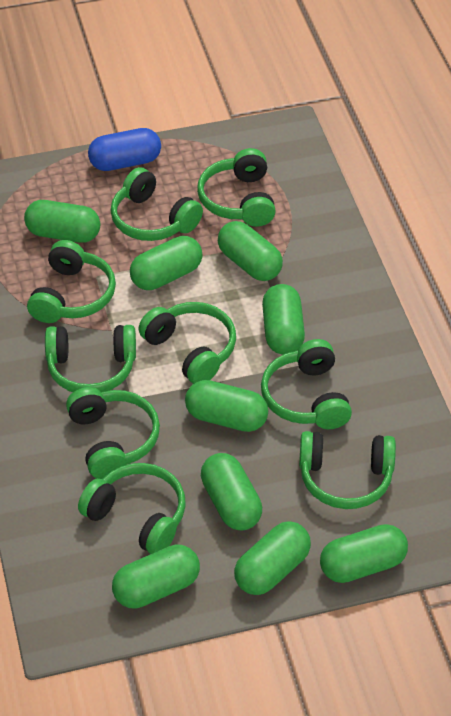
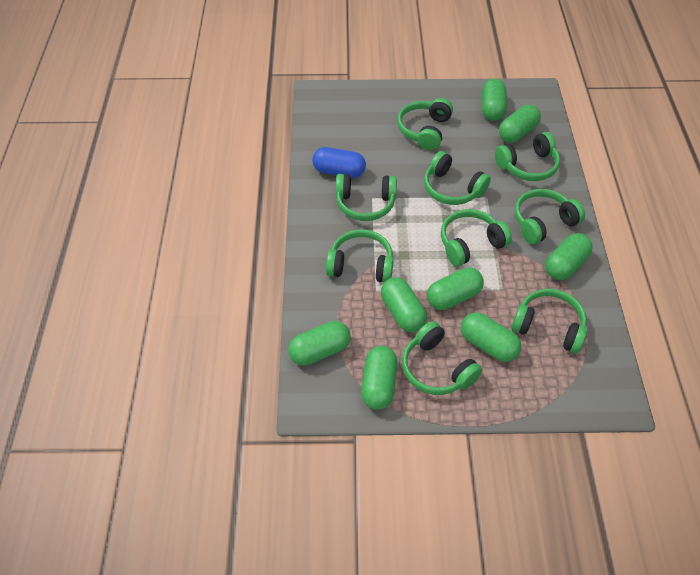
green capsule: 9 -> 8

